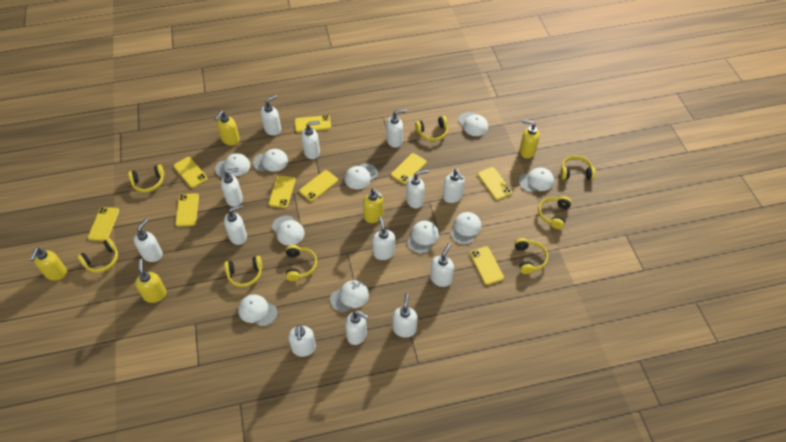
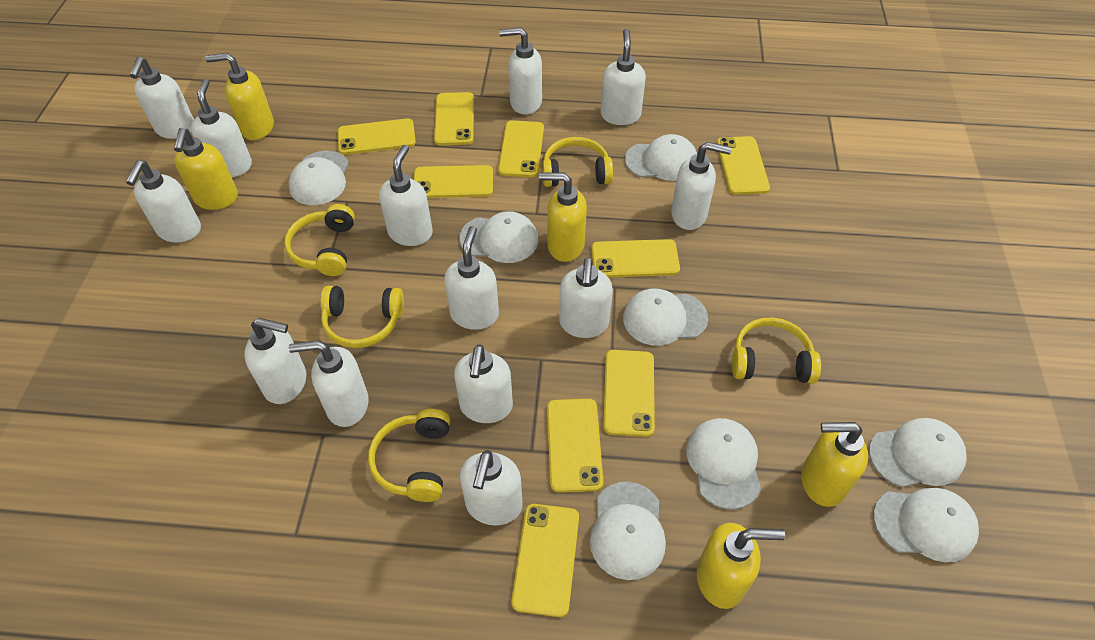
white cap: 10 -> 8
yellow headphones: 8 -> 5

